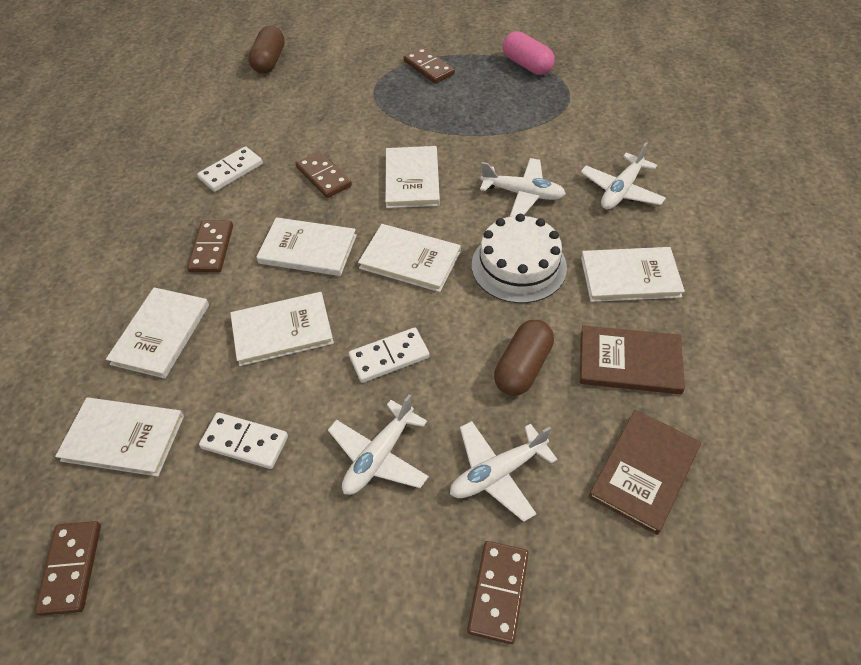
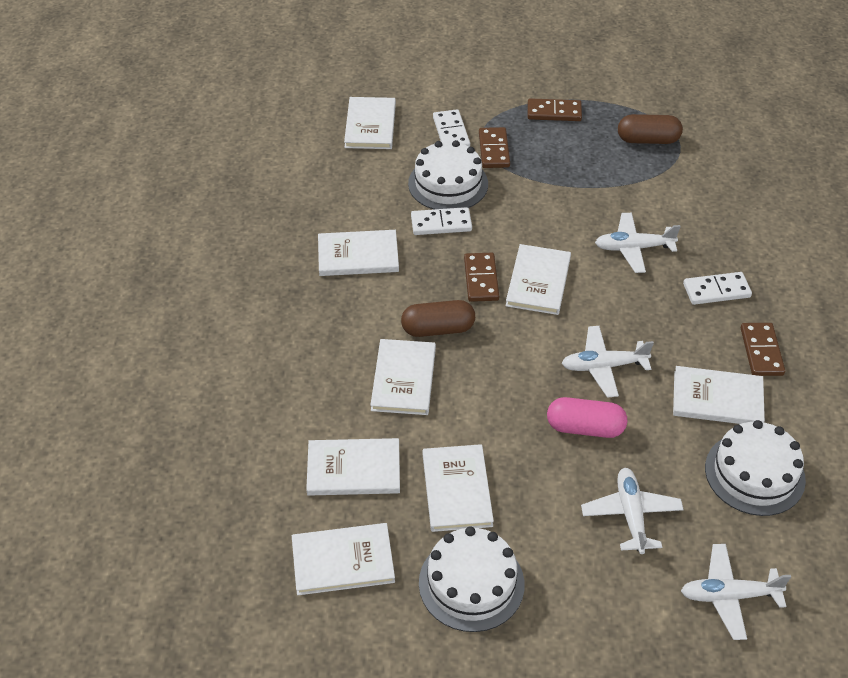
brown book: 2 -> 0
brown domino: 5 -> 4
white book: 7 -> 8
white cake: 1 -> 3

